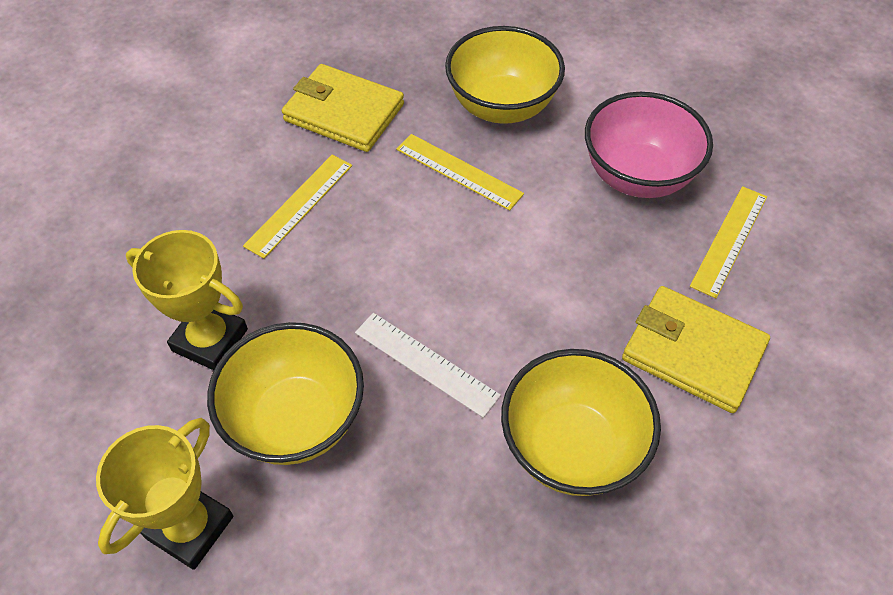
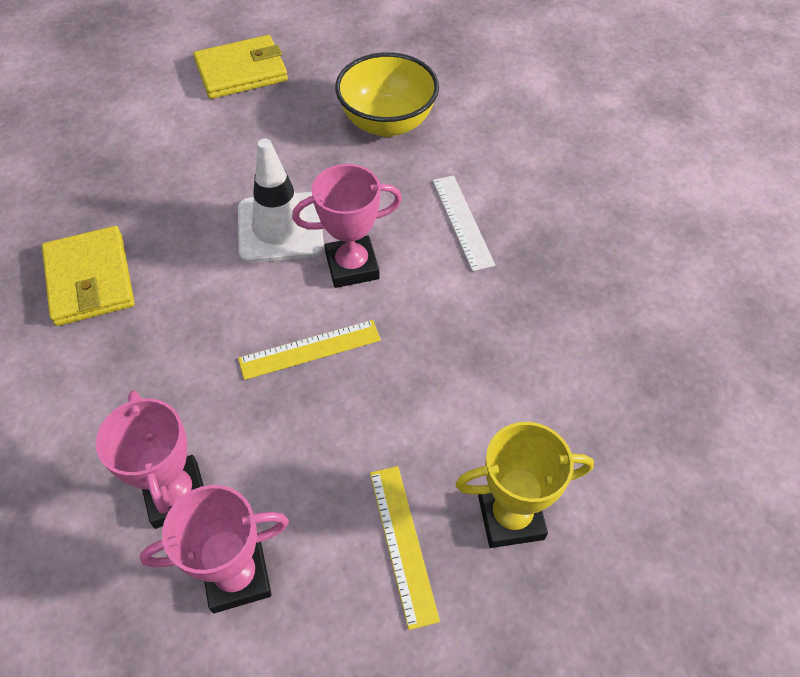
pink bowl: 1 -> 0
pink trophy: 0 -> 3
white traffic cone: 0 -> 1
yellow bowl: 3 -> 1
yellow ruler: 3 -> 2
yellow trophy: 2 -> 1

